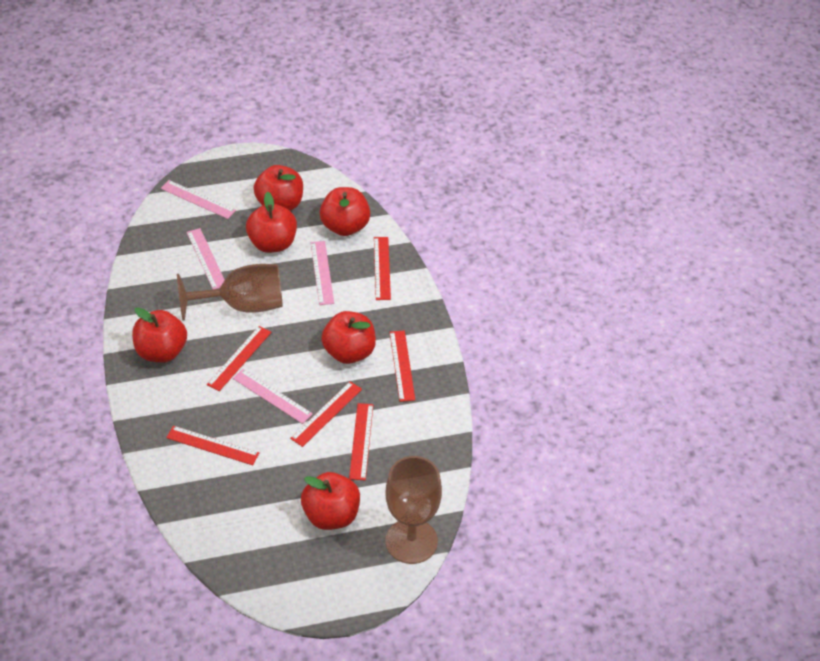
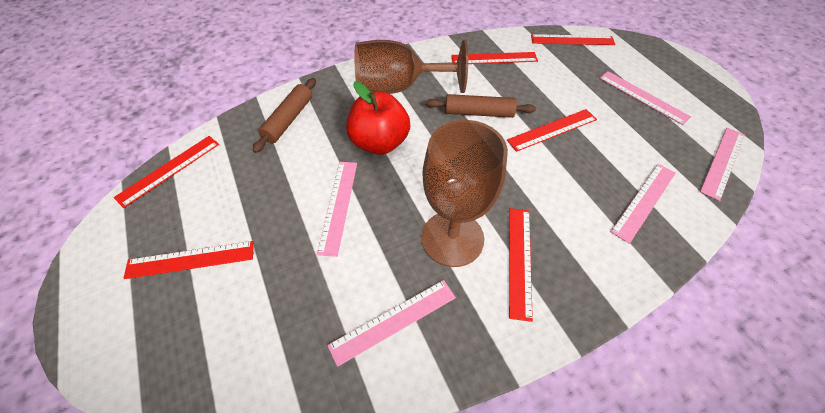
brown rolling pin: 0 -> 2
pink ruler: 4 -> 5
red apple: 6 -> 1

